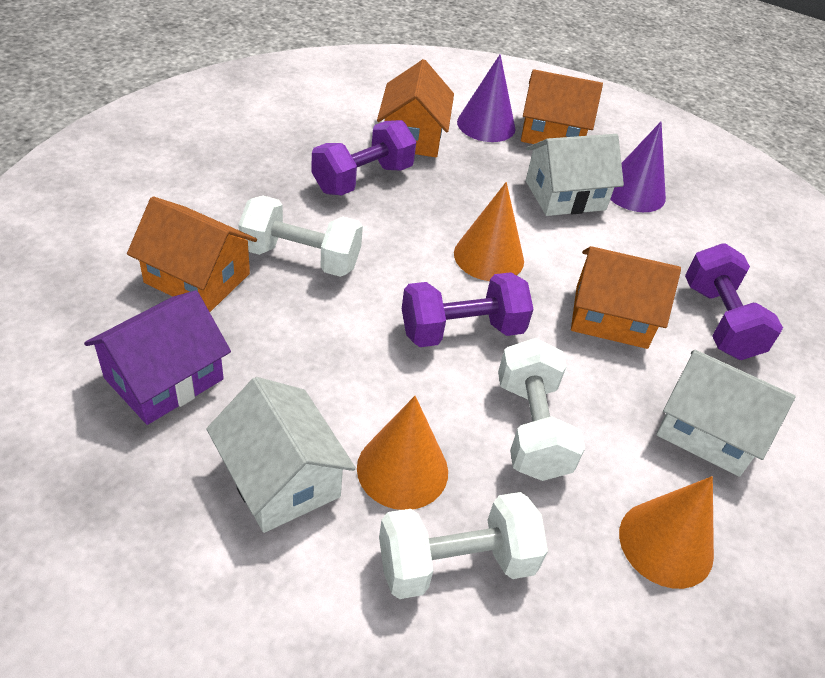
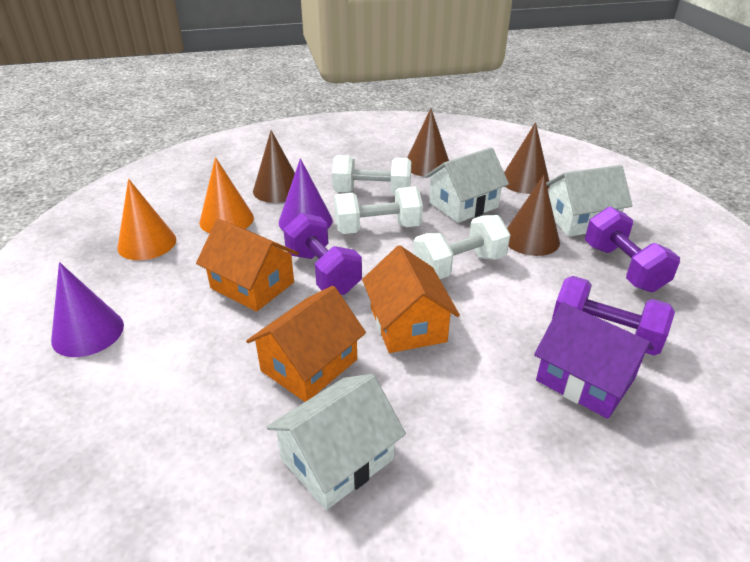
brown cone: 0 -> 4
orange cone: 3 -> 2
orange house: 4 -> 3

